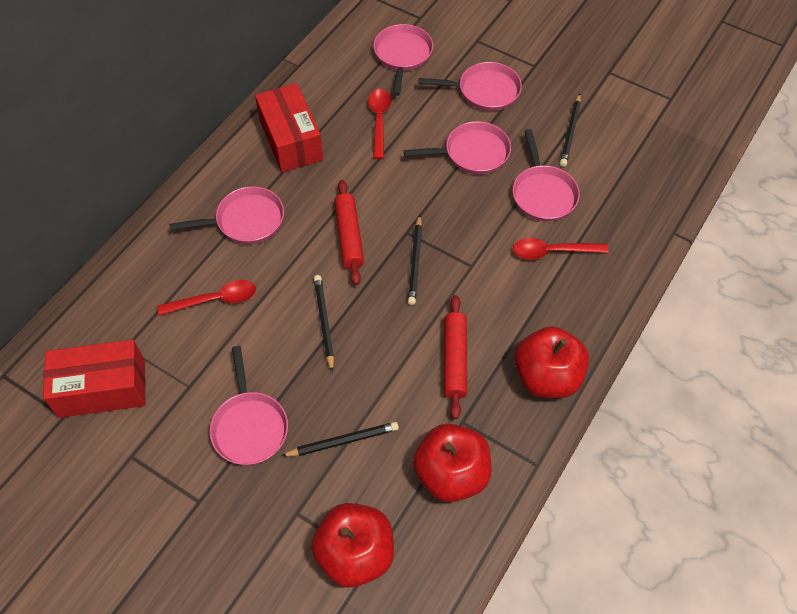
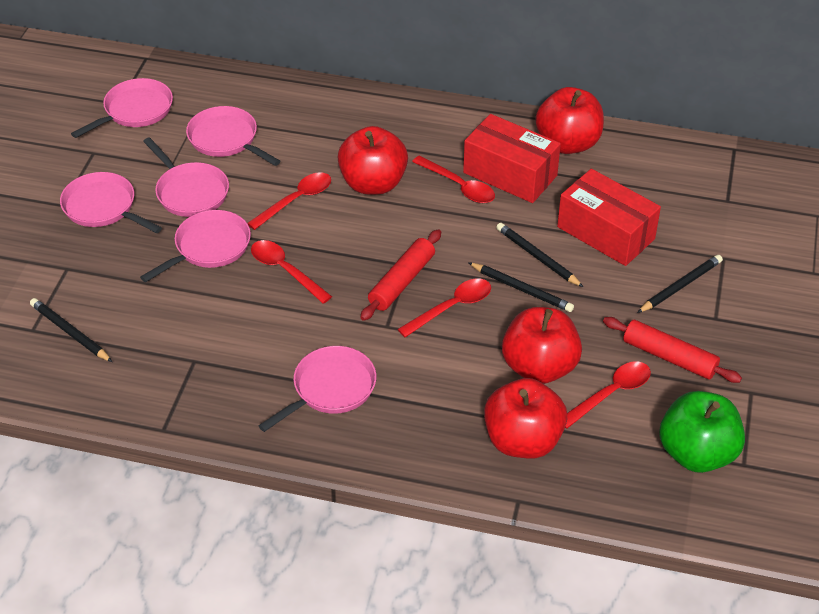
green apple: 0 -> 1
red apple: 3 -> 4
red spoon: 3 -> 5

